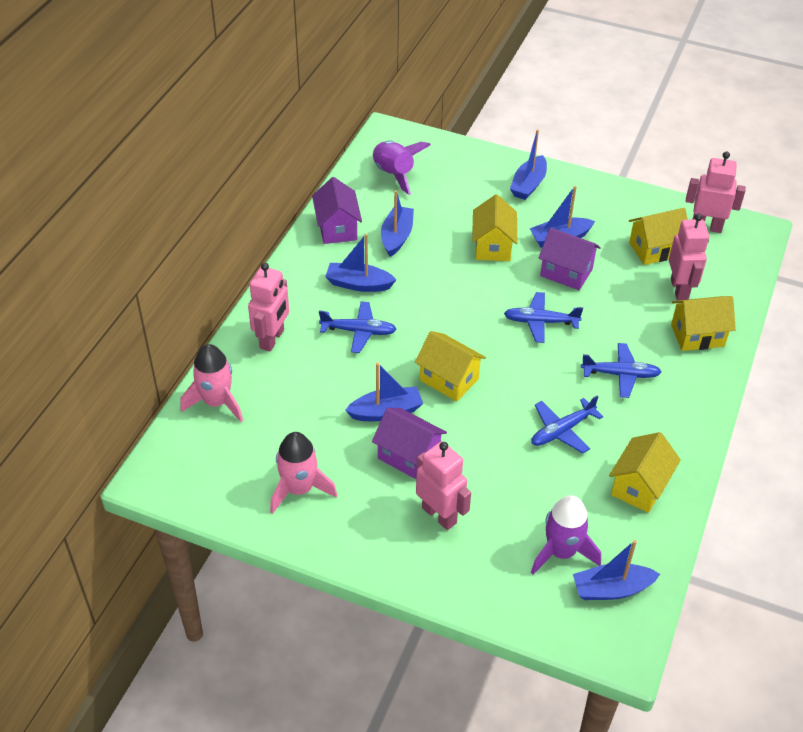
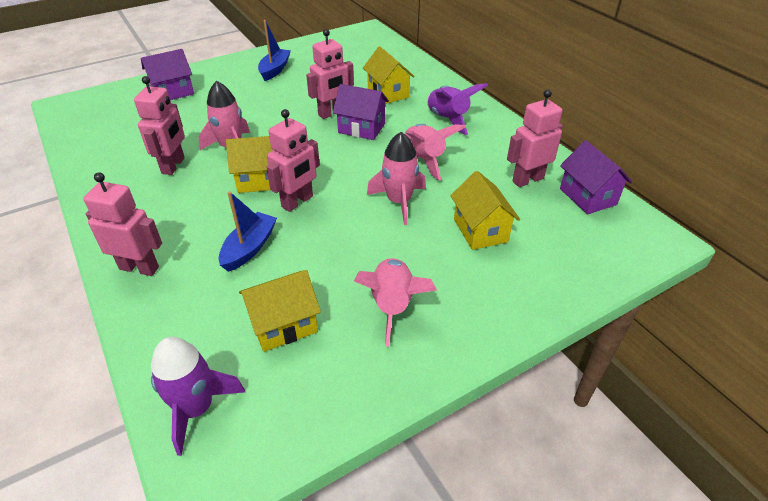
blue boat: 6 -> 2
blue plane: 4 -> 0
pink robot: 4 -> 5
pink rocket: 2 -> 4
yellow house: 5 -> 4

